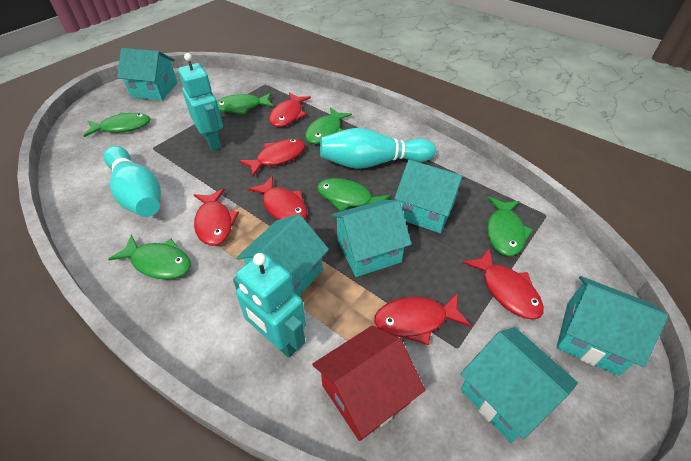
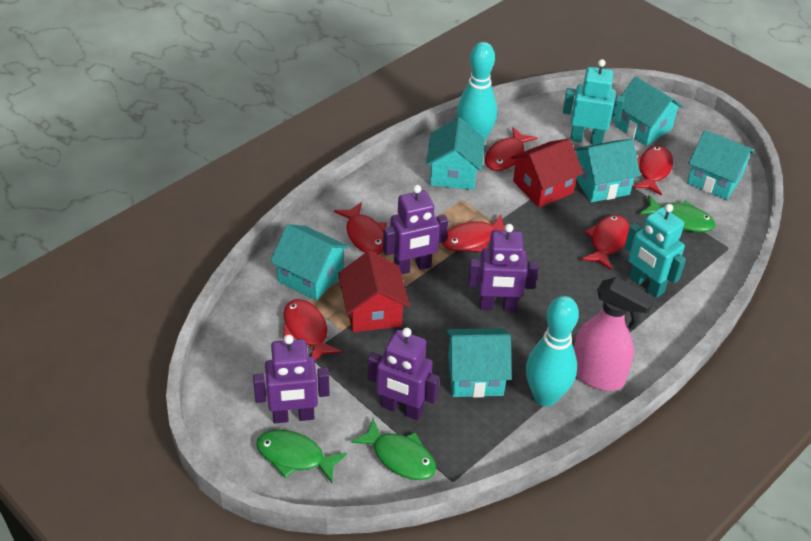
green fish: 6 -> 3
pink spray bottle: 0 -> 1
purple robot: 0 -> 4
red house: 1 -> 2

